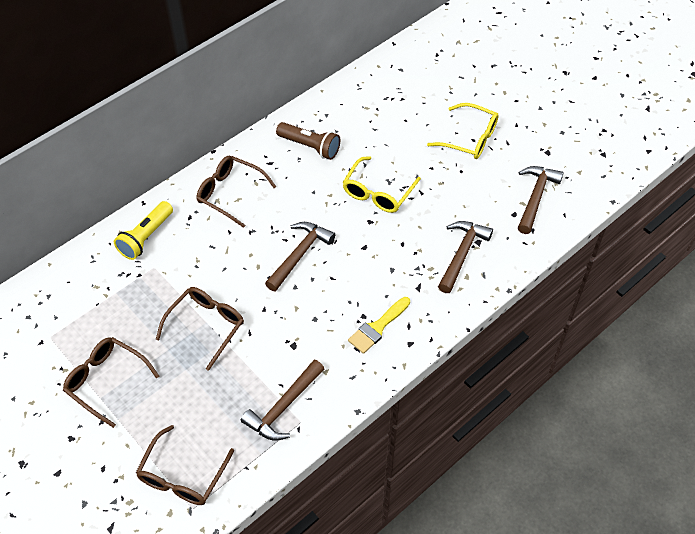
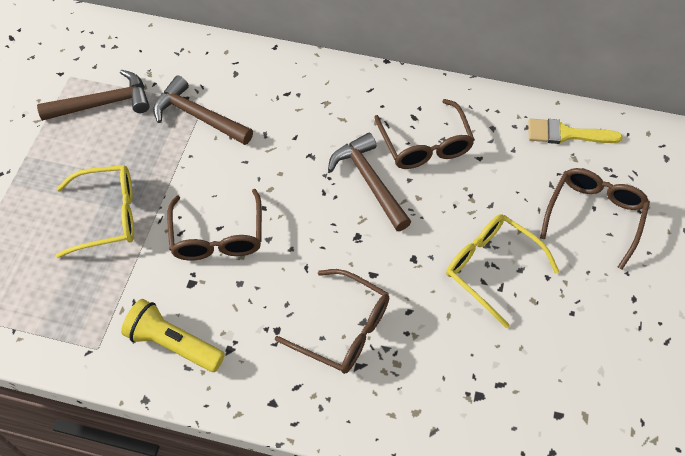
brown flashlight: 1 -> 0
brown hammer: 4 -> 3

